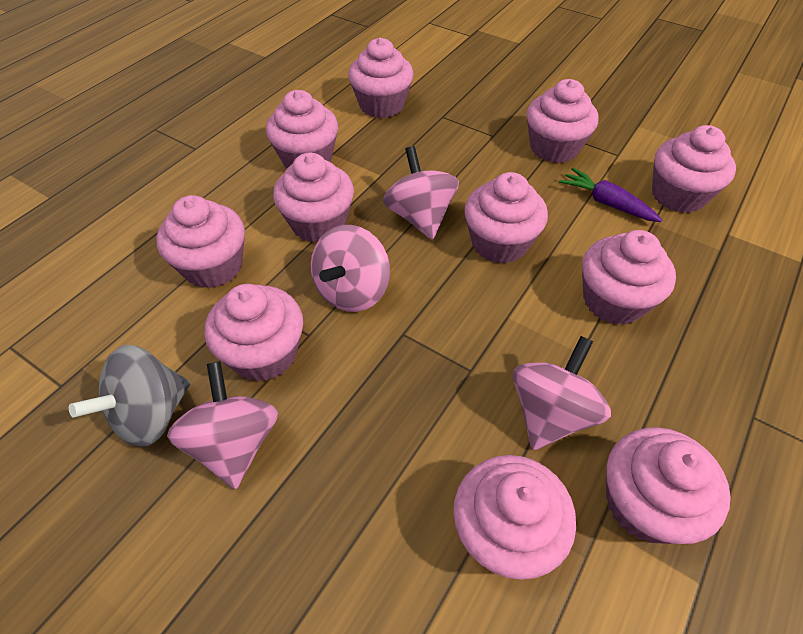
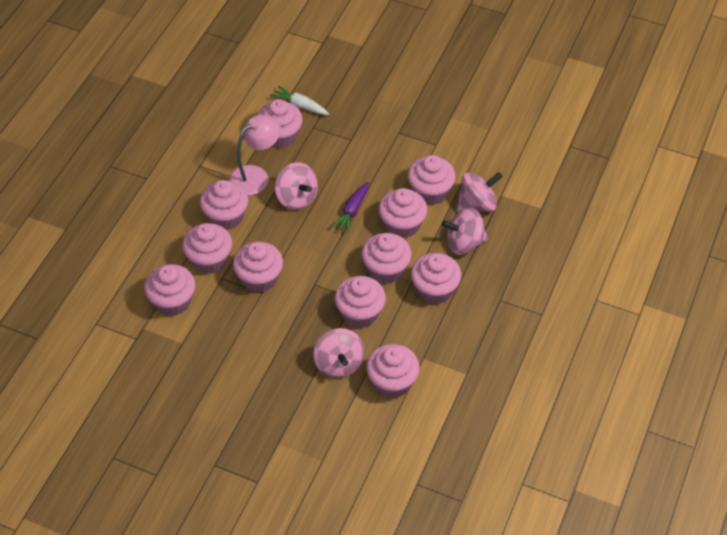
grey spinning top: 1 -> 0
pink lamp: 0 -> 1
white carrot: 0 -> 1

